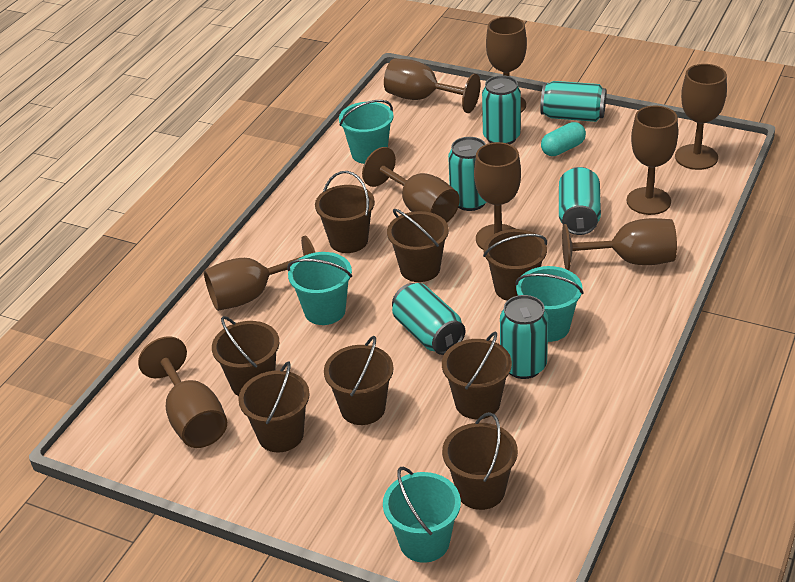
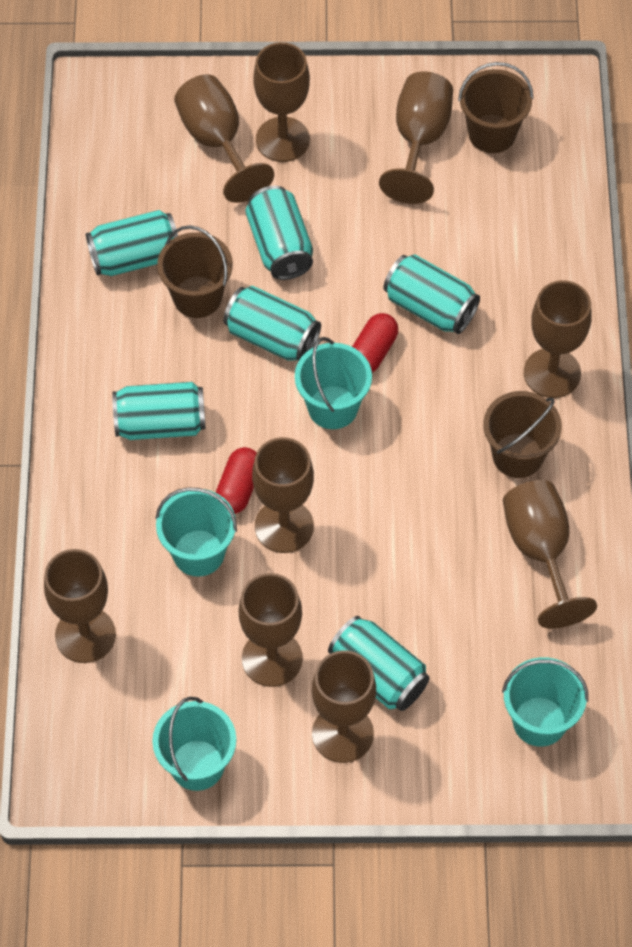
brown bucket: 8 -> 3
red capsule: 0 -> 2
turquoise capsule: 1 -> 0

